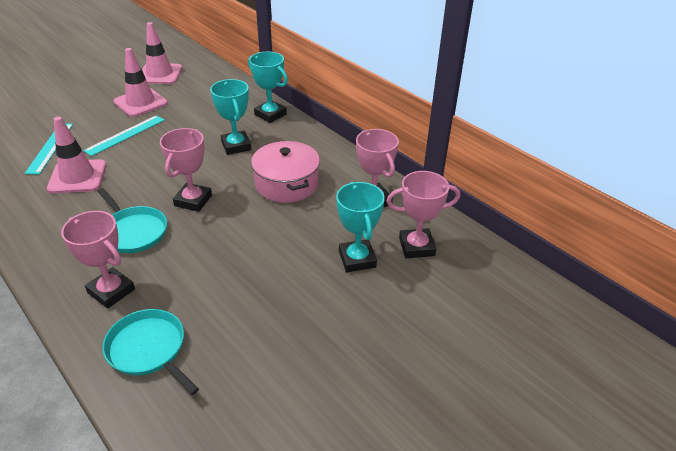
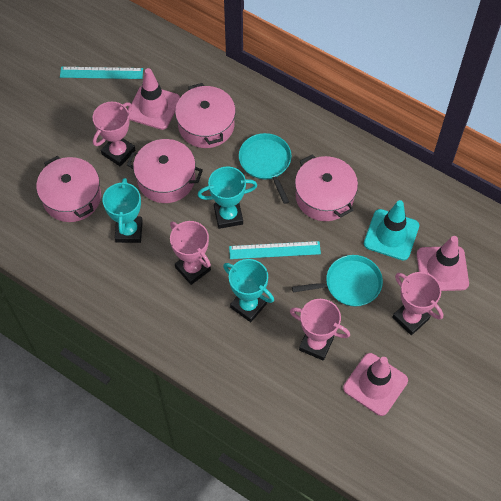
pink pot: 1 -> 4
turquoise traffic cone: 0 -> 1

